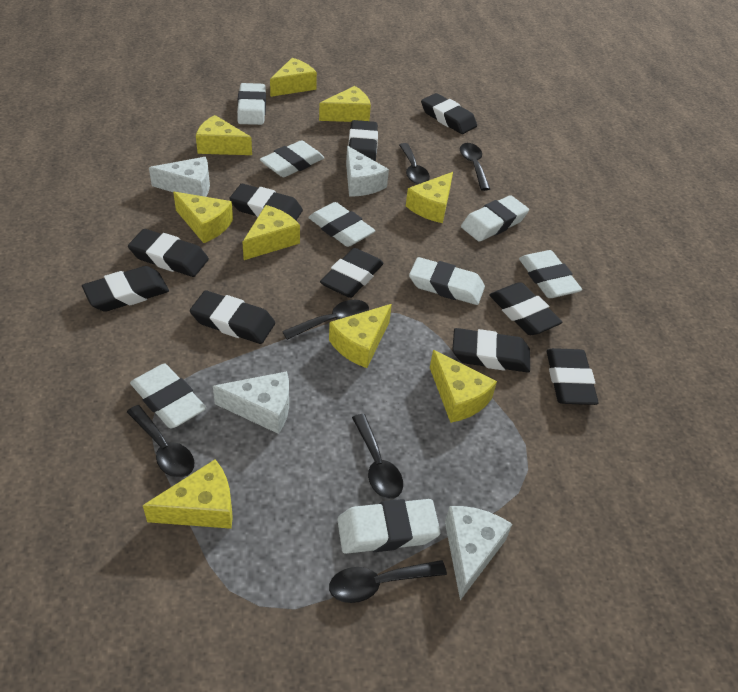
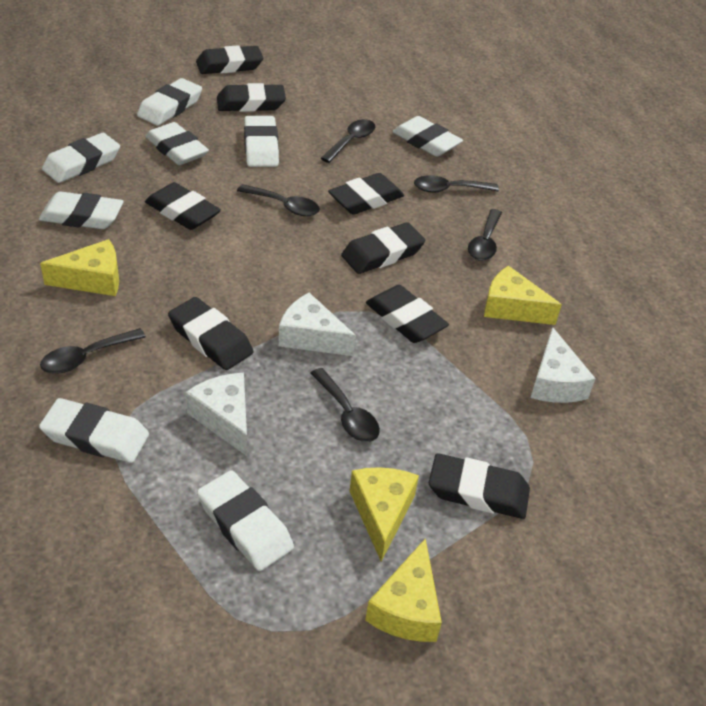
black eraser: 10 -> 8
white cheese: 4 -> 3
yellow cheese: 9 -> 4

